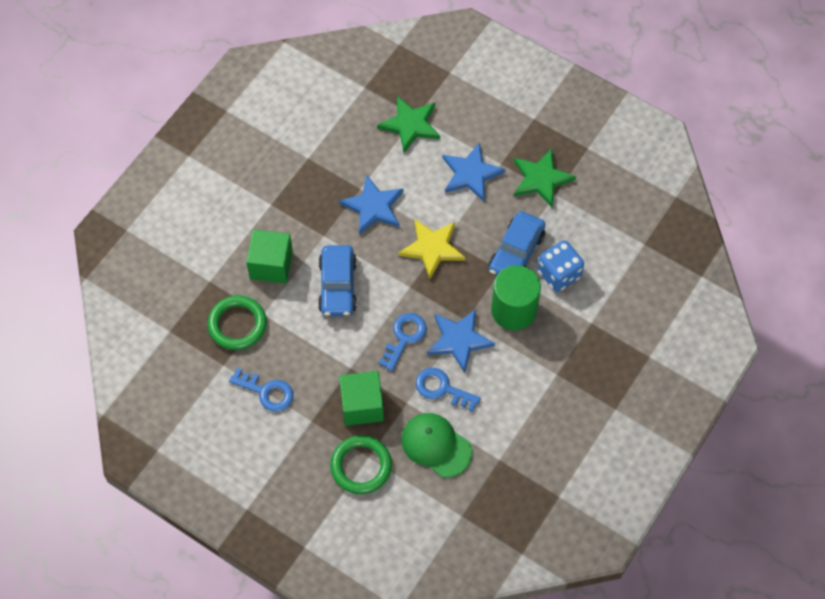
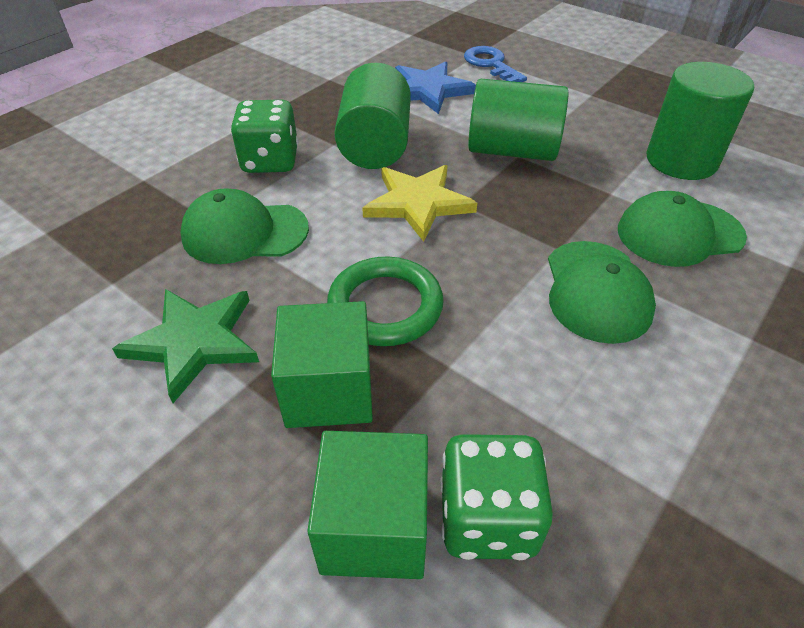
blue car: 2 -> 0
blue dice: 1 -> 0
blue key: 3 -> 1
blue star: 3 -> 1
green cap: 1 -> 3
green cylinder: 1 -> 3
green dice: 0 -> 2
green ring: 2 -> 1
green star: 2 -> 1

